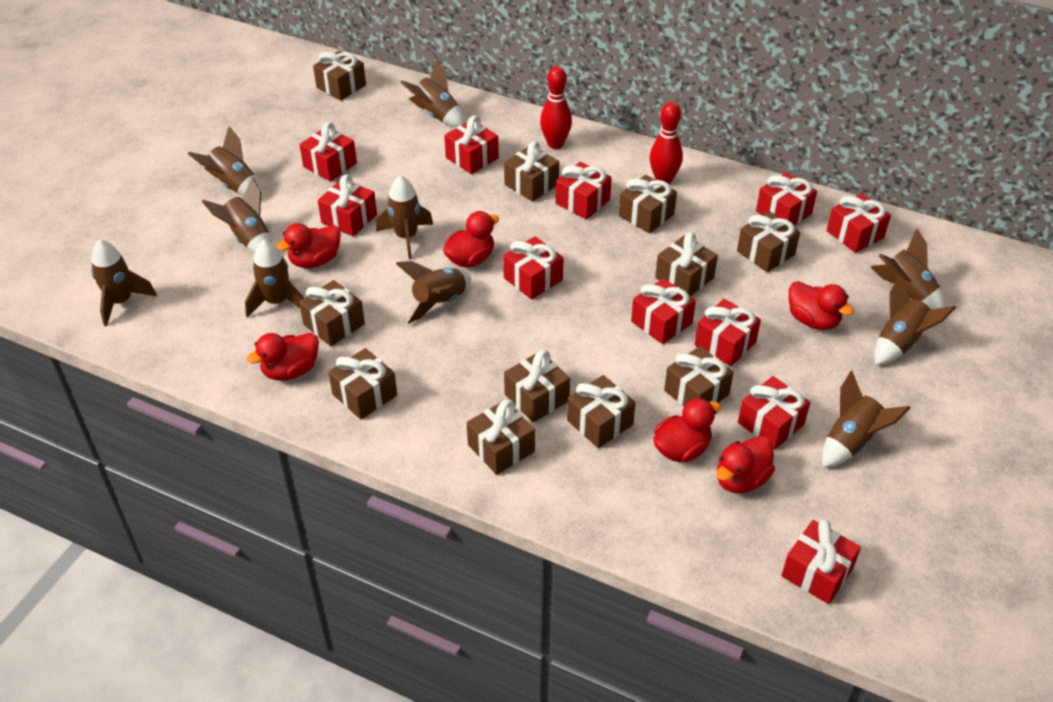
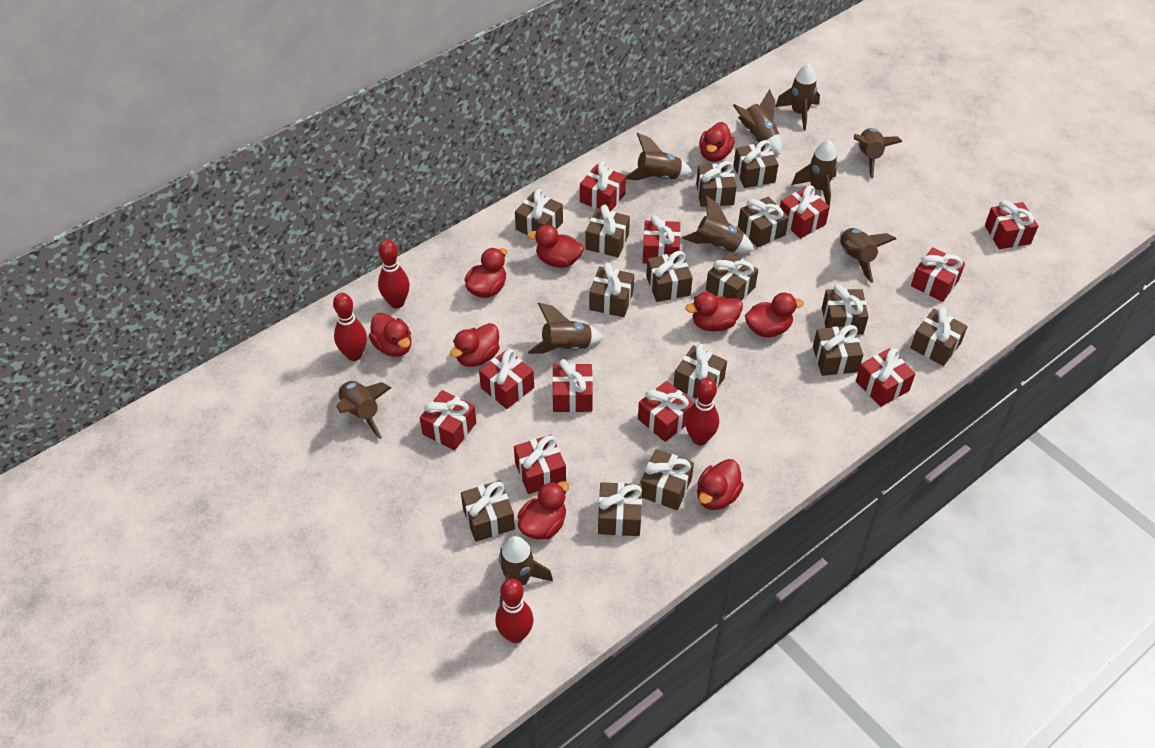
brown gift: 11 -> 15
red bowling pin: 2 -> 4
red duck: 6 -> 9

